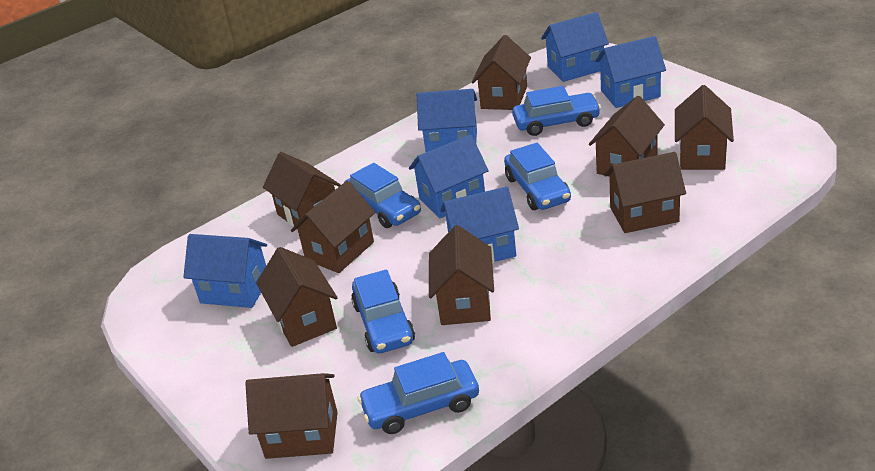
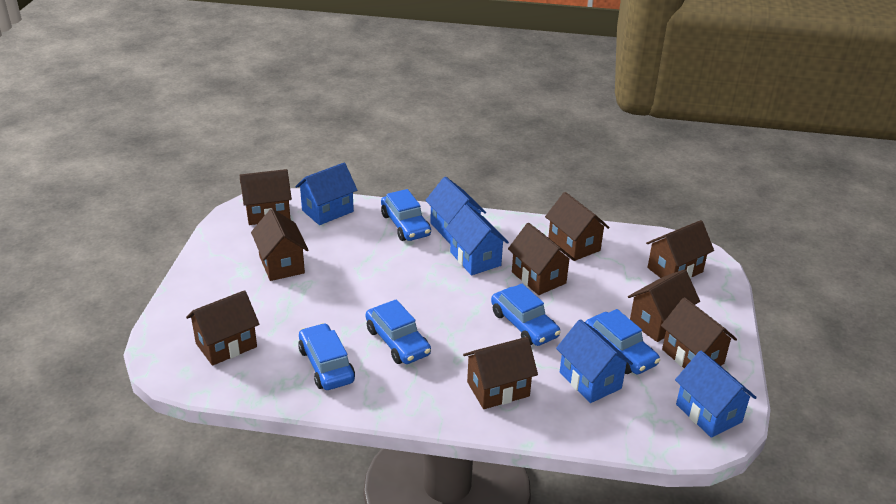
blue house: 6 -> 5

